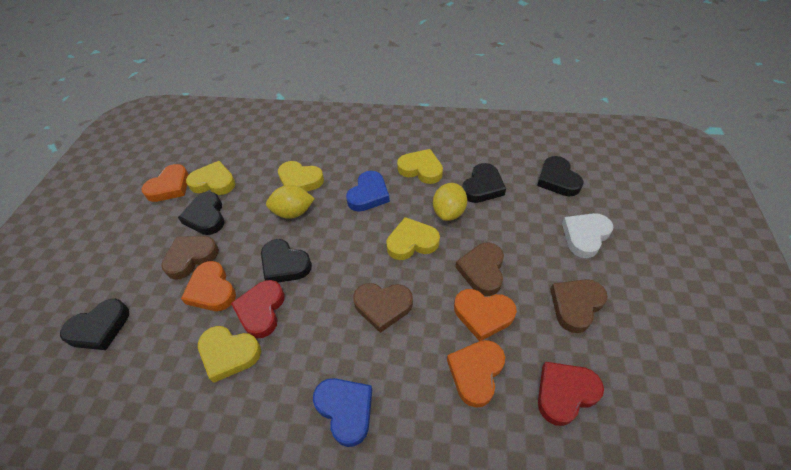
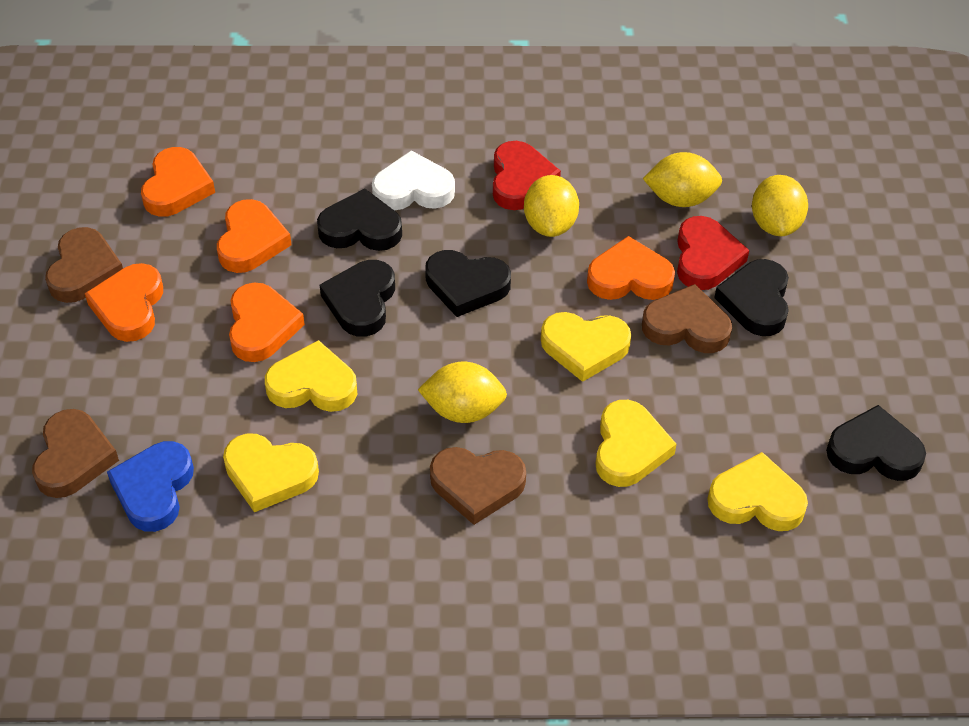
blue heart: 2 -> 1
orange heart: 4 -> 5
yellow lemon: 2 -> 4

